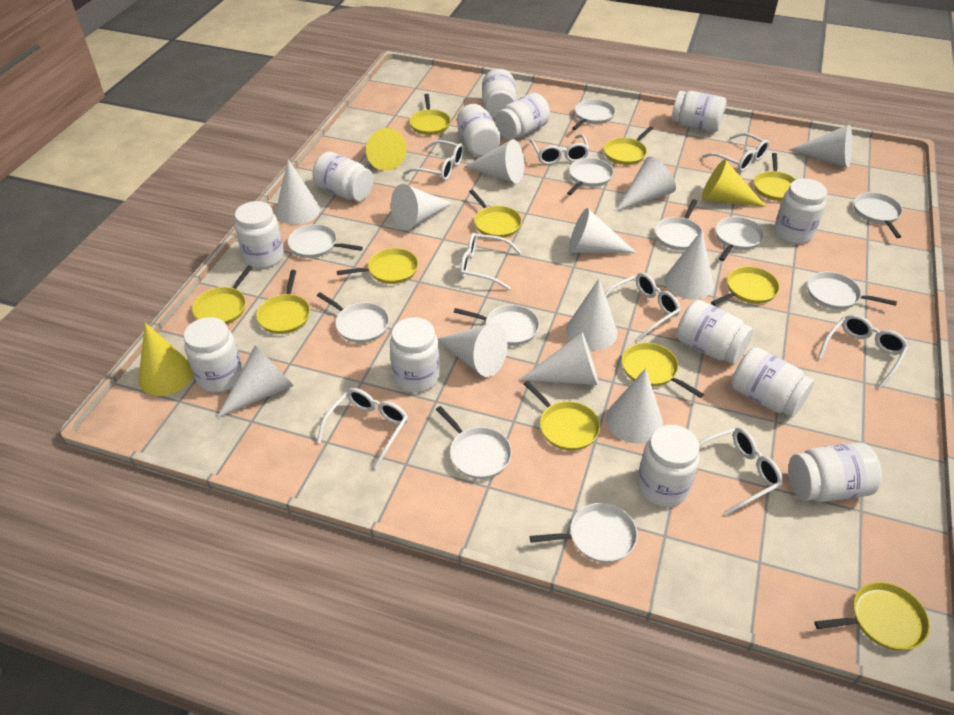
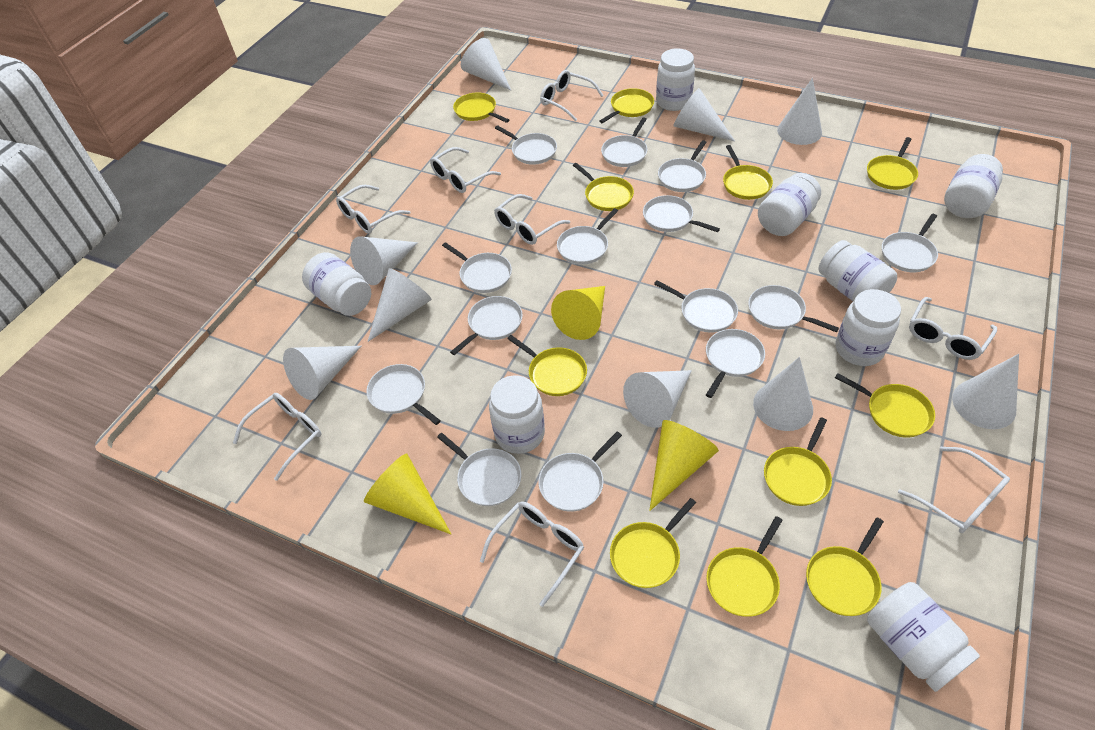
white cone: 12 -> 9
white jar: 13 -> 8
white pan: 11 -> 14

